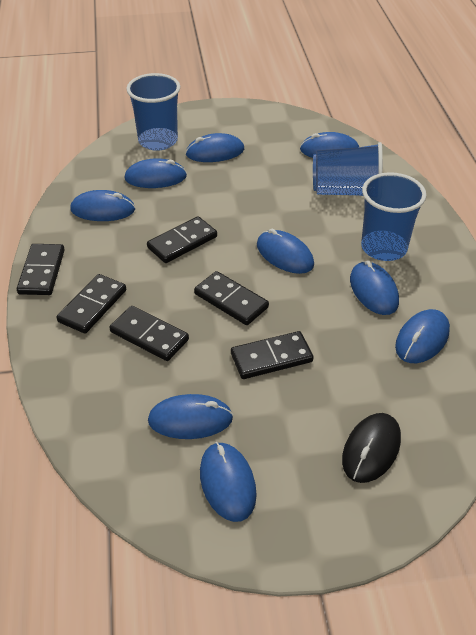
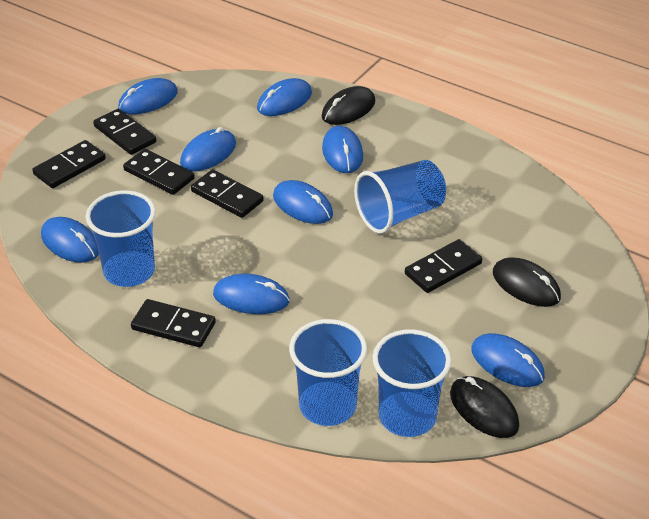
black mouse: 1 -> 3
blue cup: 3 -> 4
blue mouse: 9 -> 8

